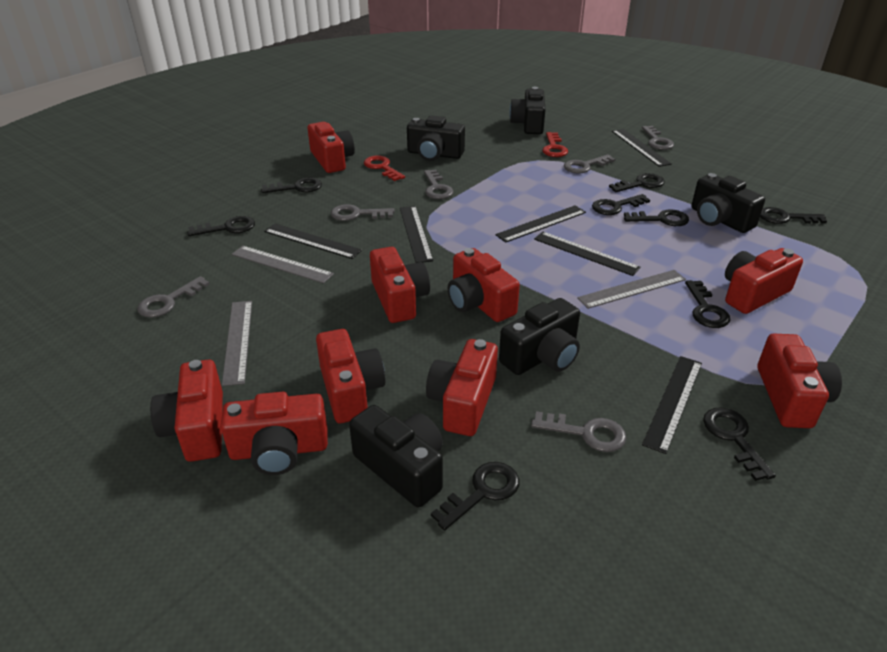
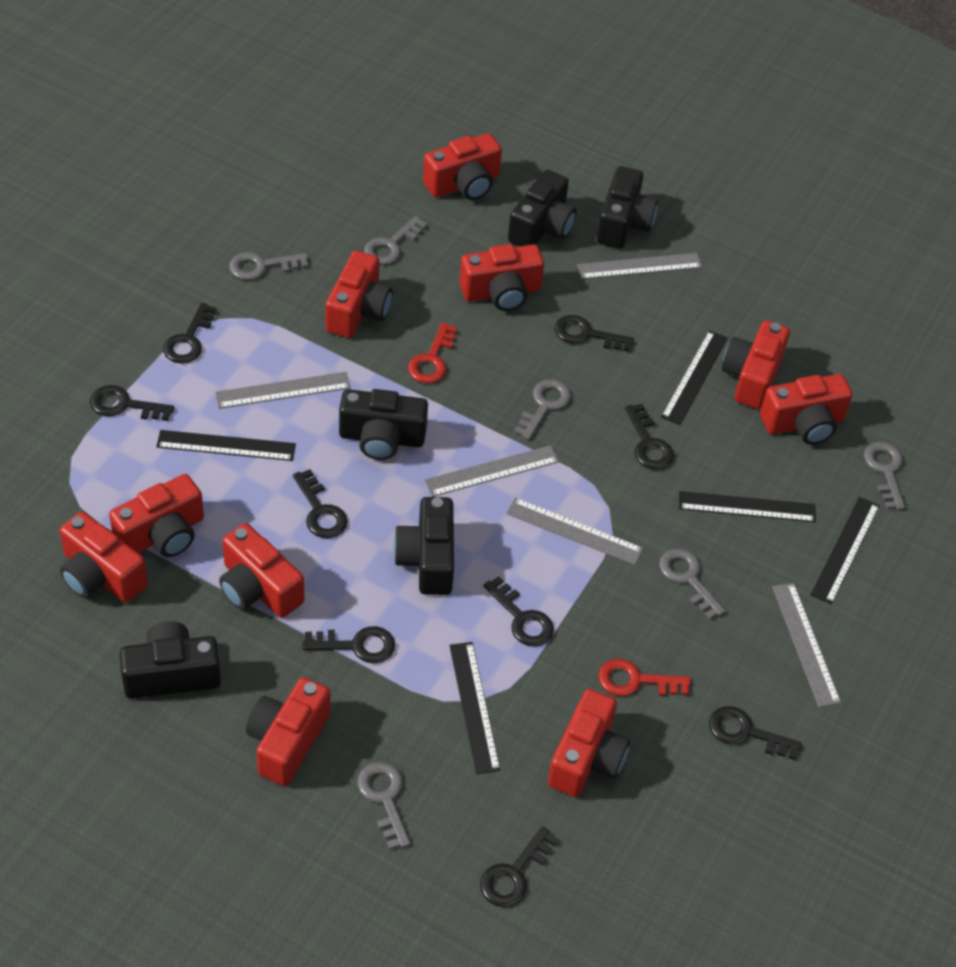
black ruler: 6 -> 5
grey ruler: 3 -> 5
red camera: 9 -> 10

